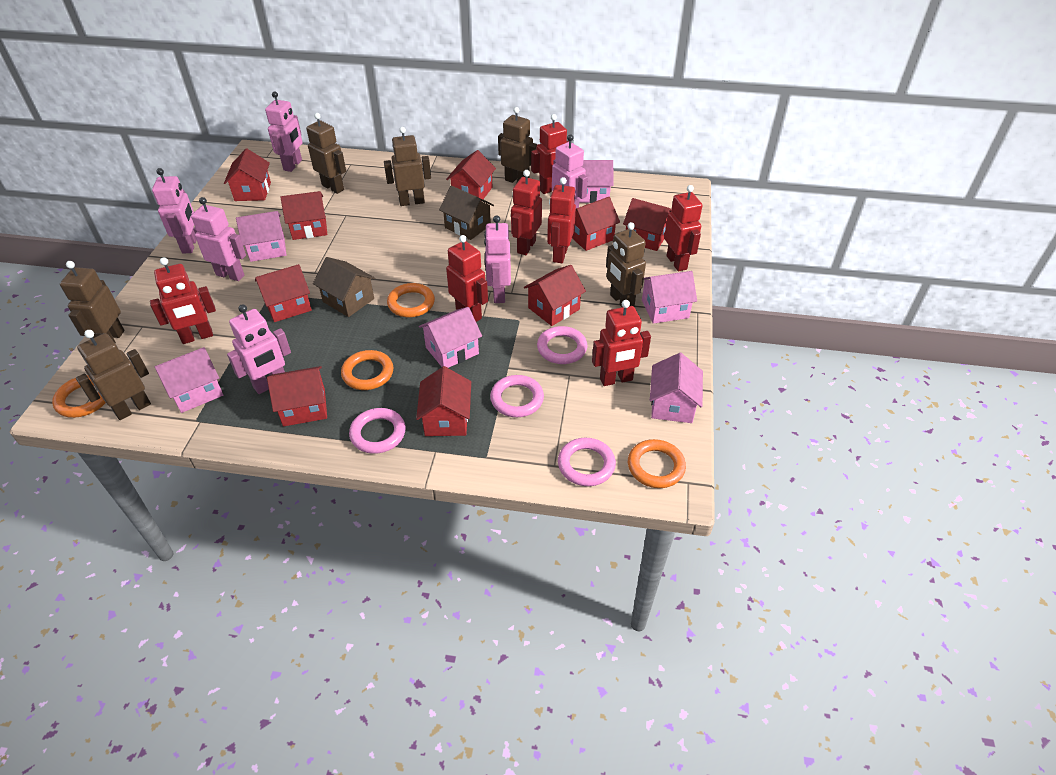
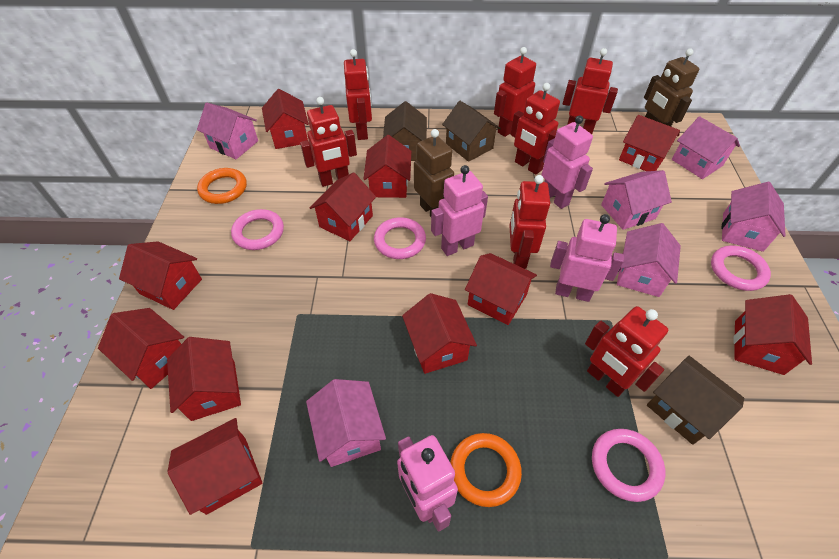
brown house: 2 -> 3
brown robot: 6 -> 2
orange ring: 4 -> 2
pink robot: 6 -> 4
red house: 9 -> 11

